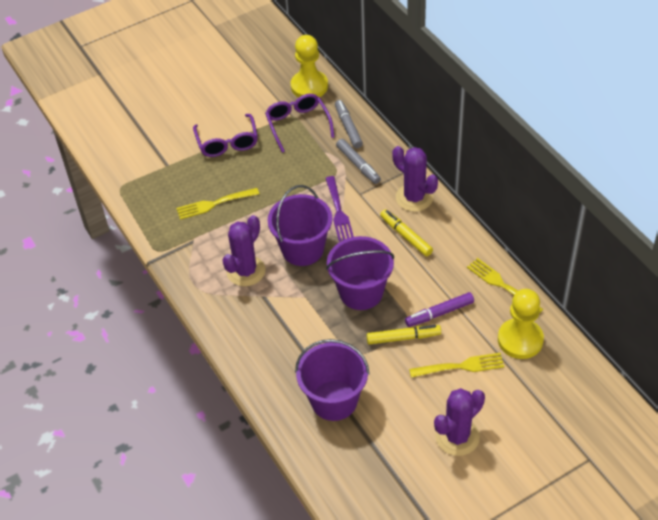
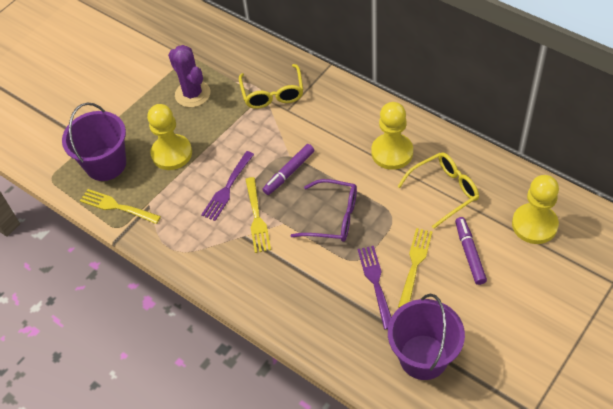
grey marker: 2 -> 0
purple bucket: 3 -> 2
purple cactus: 3 -> 1
purple fork: 1 -> 2
purple glasses: 2 -> 1
purple marker: 1 -> 2
yellow glasses: 0 -> 2
yellow marker: 2 -> 0
yellow pawn: 2 -> 3

